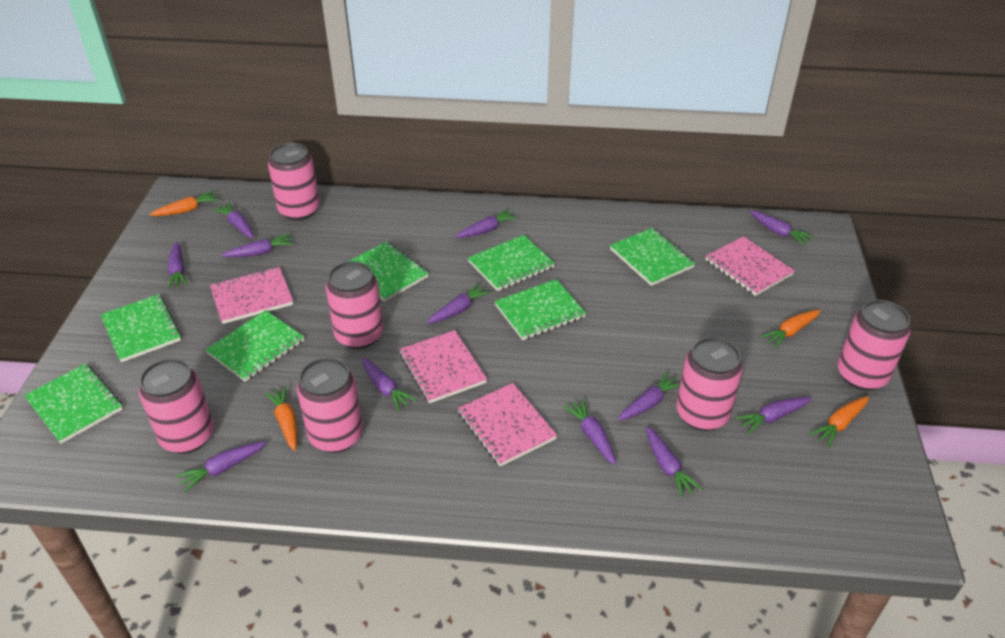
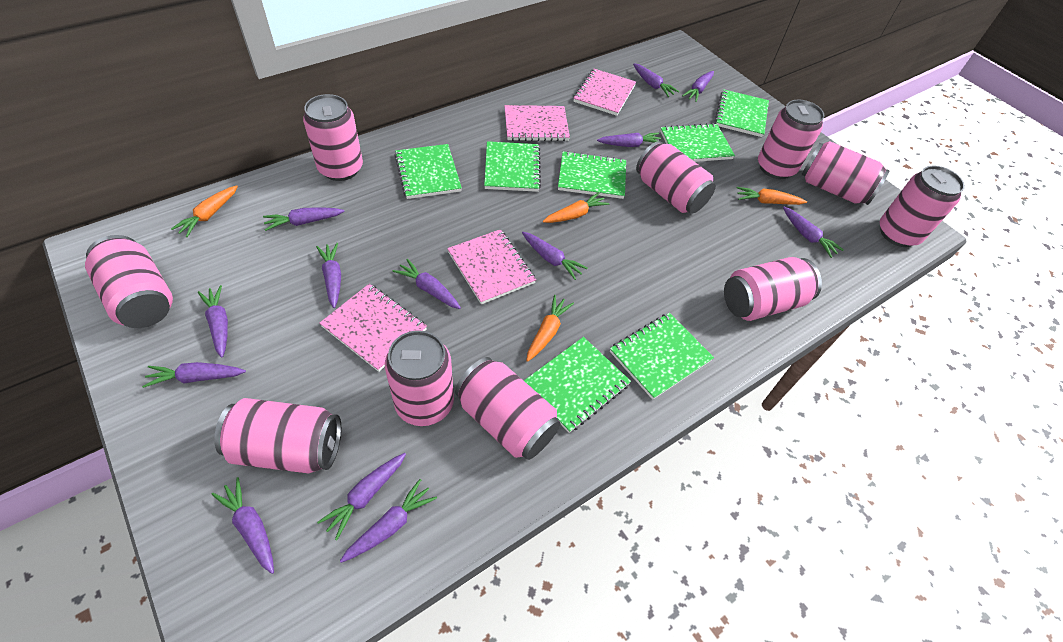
pink can: 6 -> 10
purple carrot: 12 -> 13

